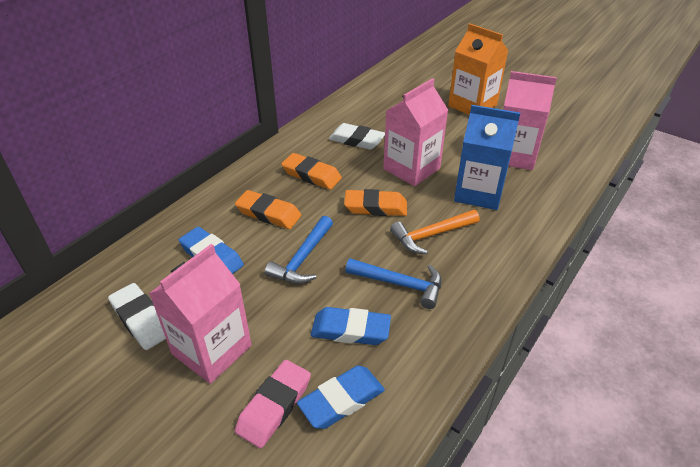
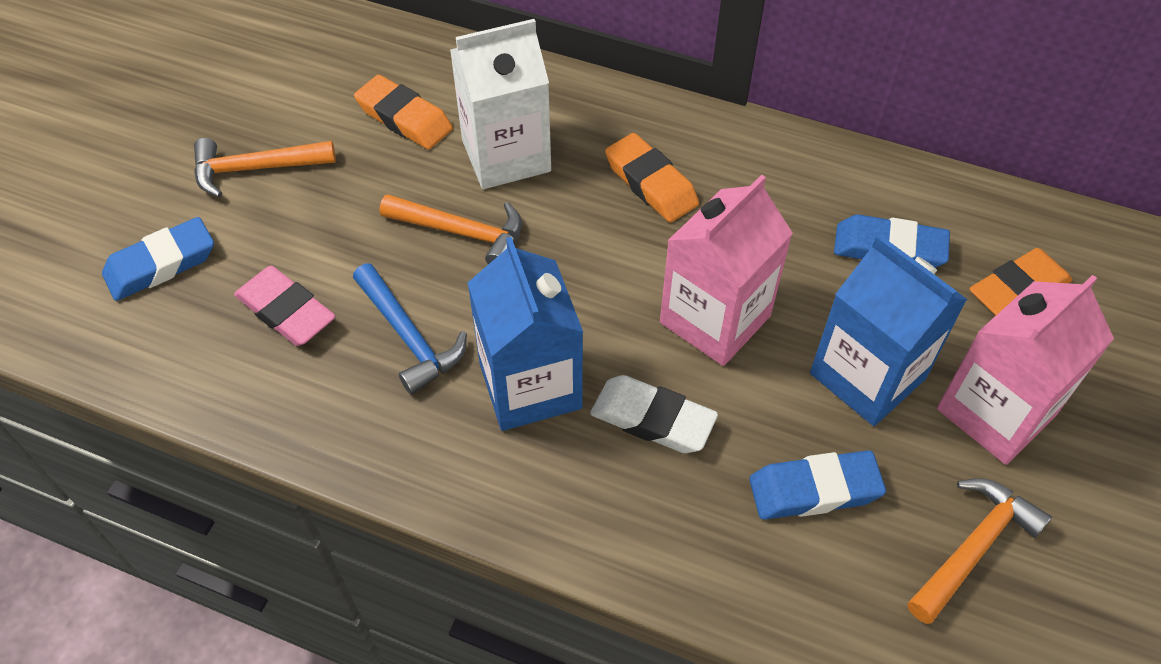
blue carton: 1 -> 2
blue hammer: 2 -> 1
orange carton: 1 -> 0
orange hammer: 1 -> 3
pink carton: 3 -> 2
white carton: 0 -> 1
white eraser: 2 -> 1

